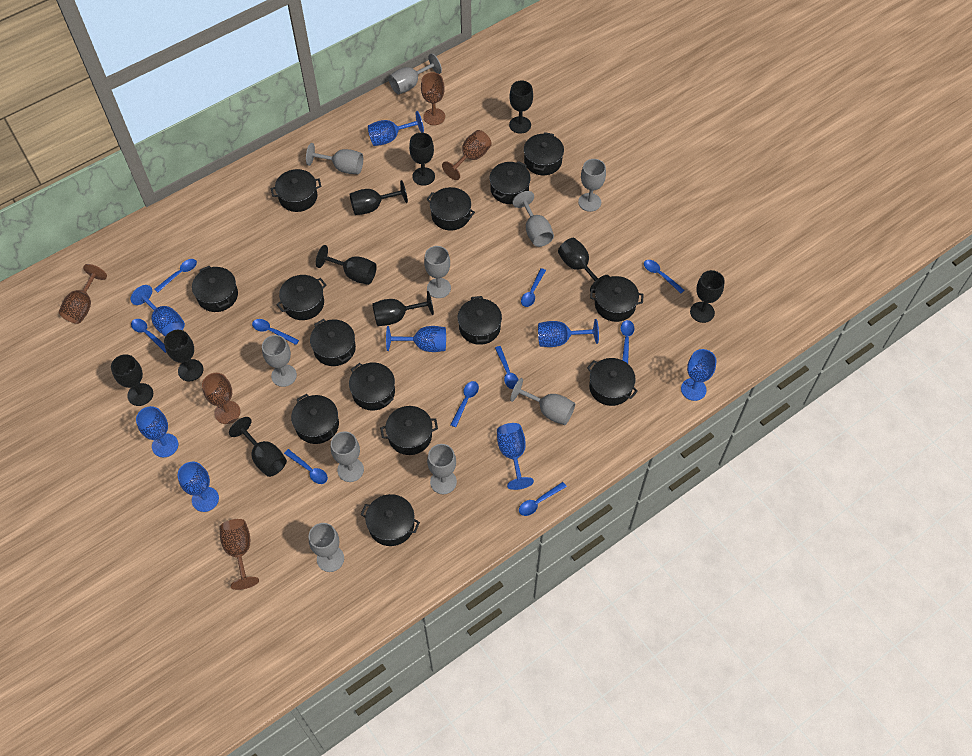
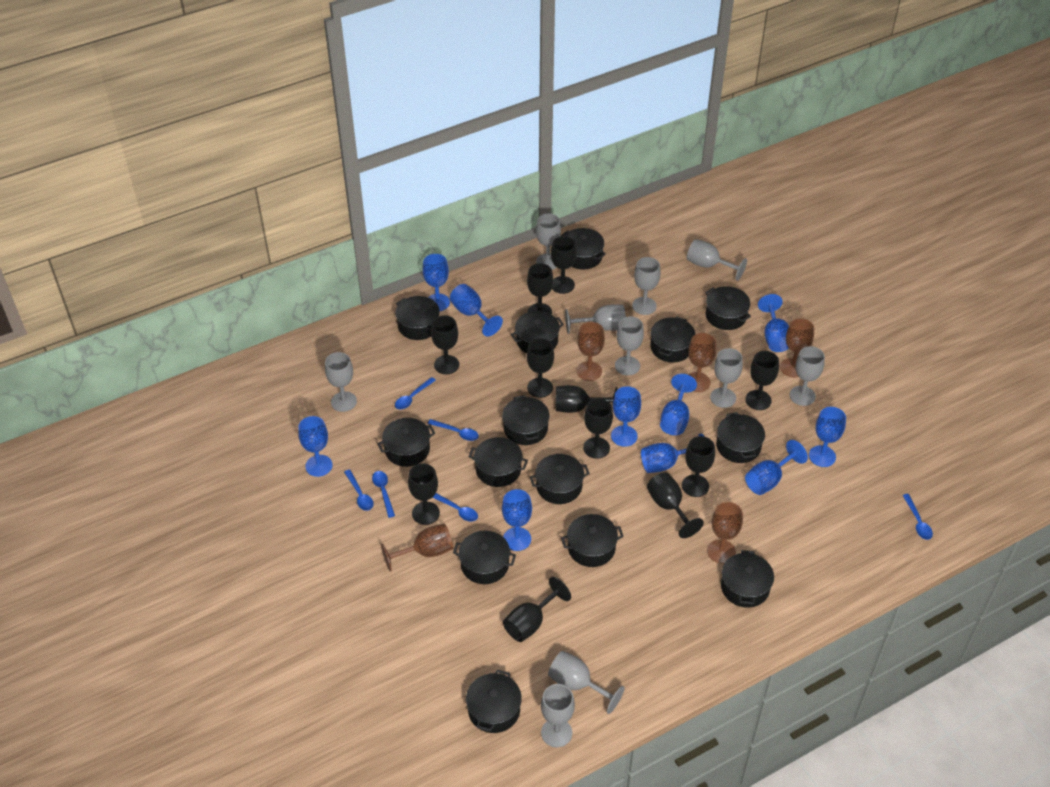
black goblet: 10 -> 11
blue goblet: 8 -> 10
blue spoon: 10 -> 6

